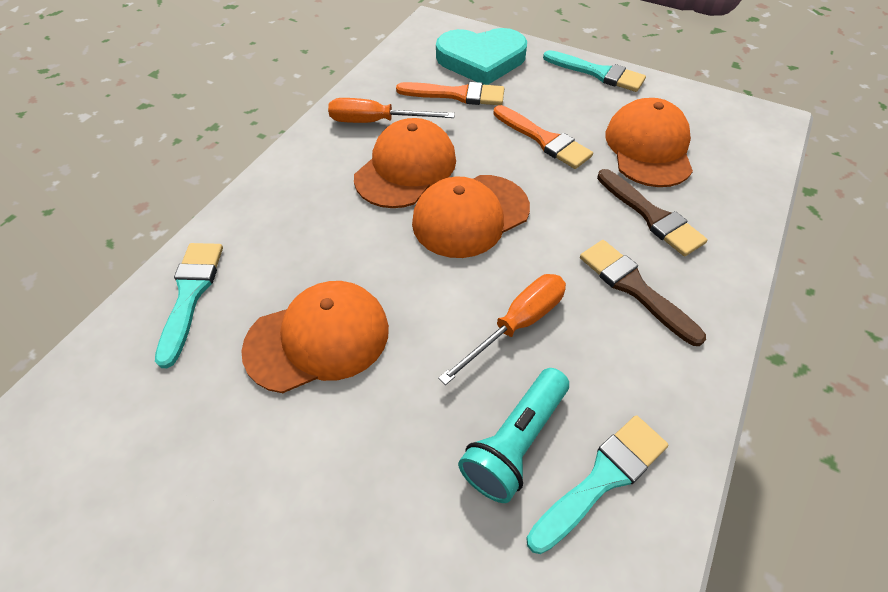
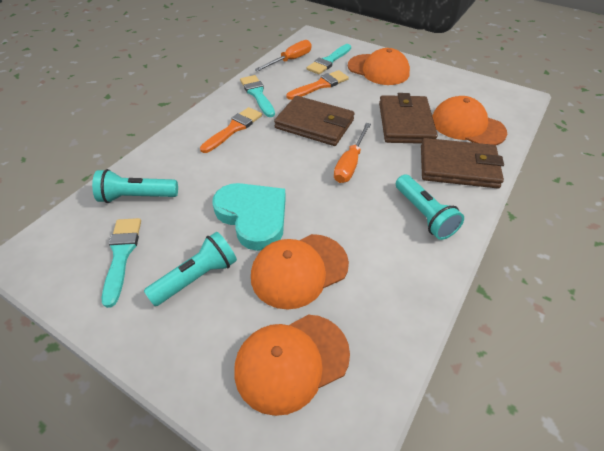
brown brush: 2 -> 0
brown wallet: 0 -> 3
turquoise flashlight: 1 -> 3

